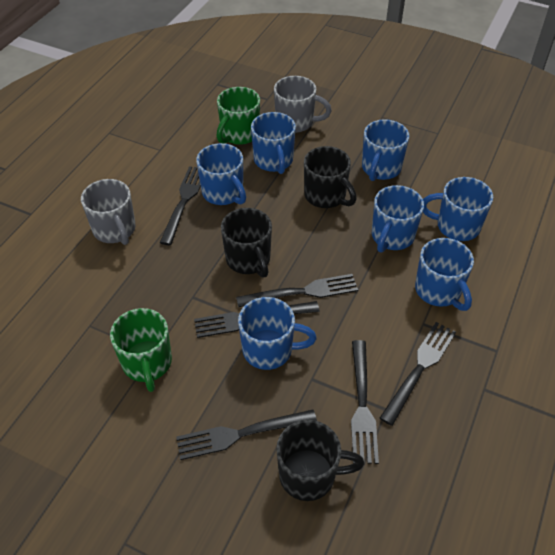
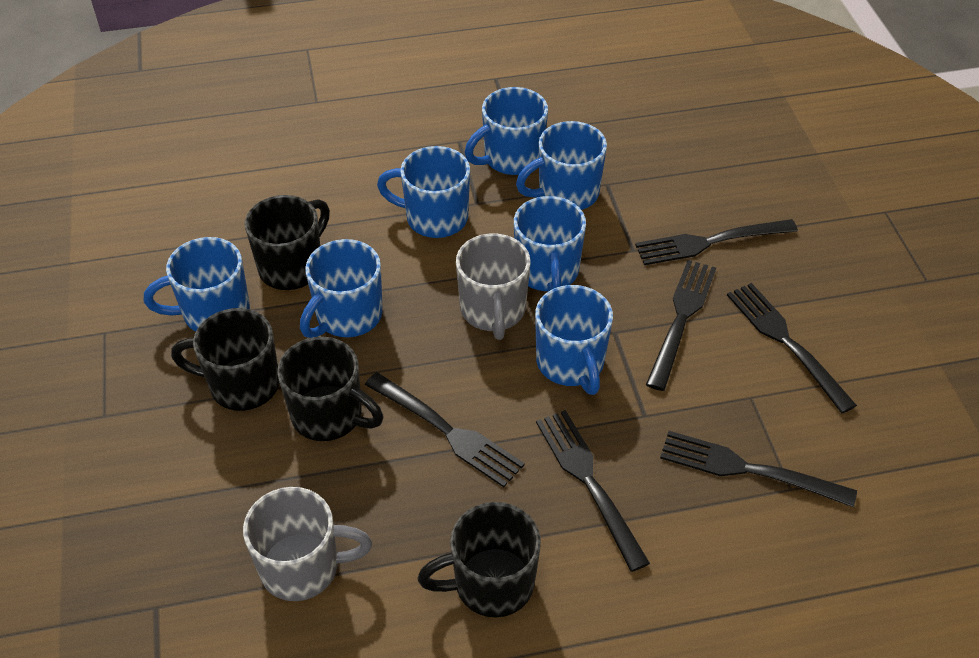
black mug: 3 -> 4
green mug: 2 -> 0

